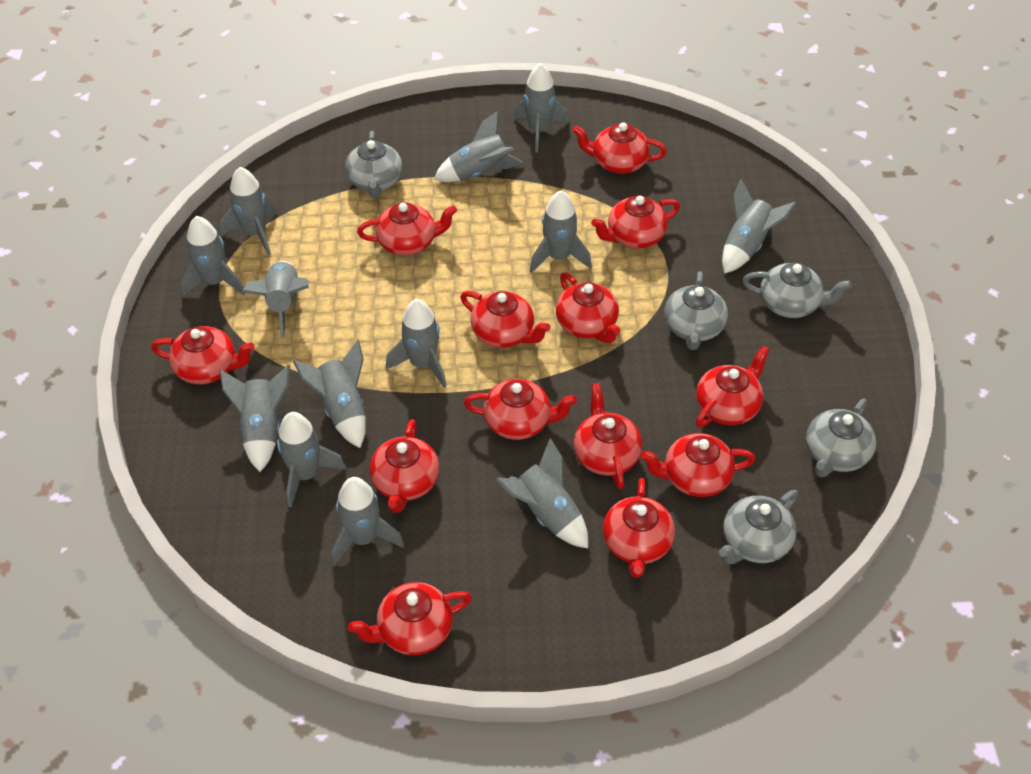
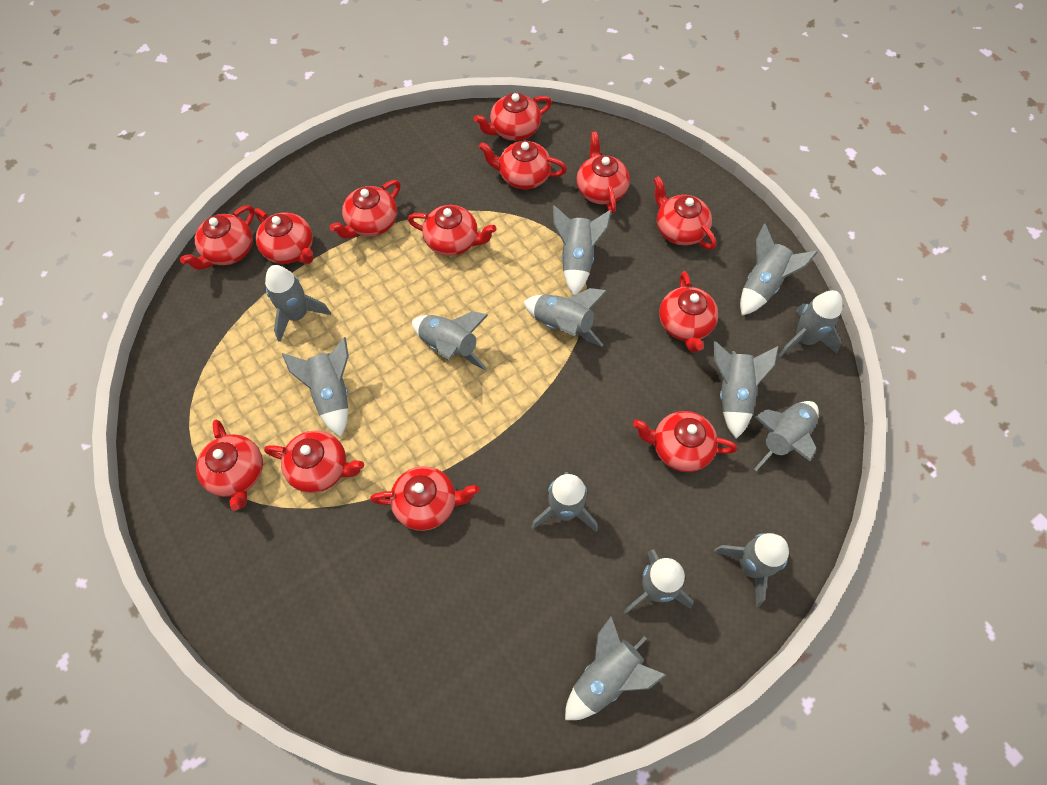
grey teapot: 5 -> 0

